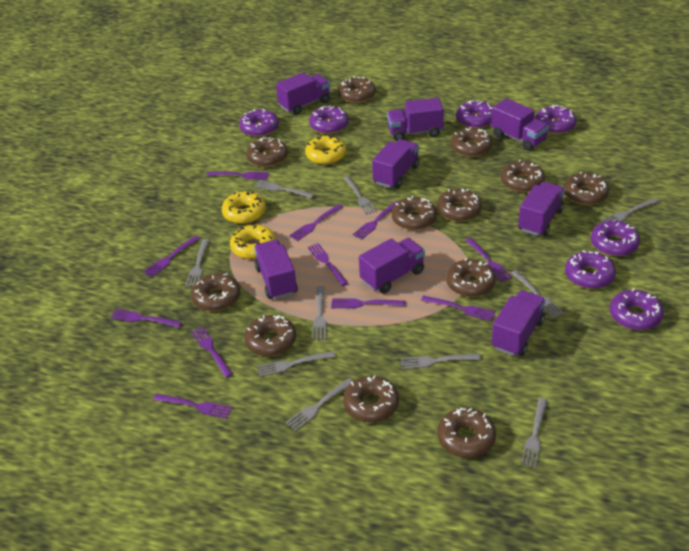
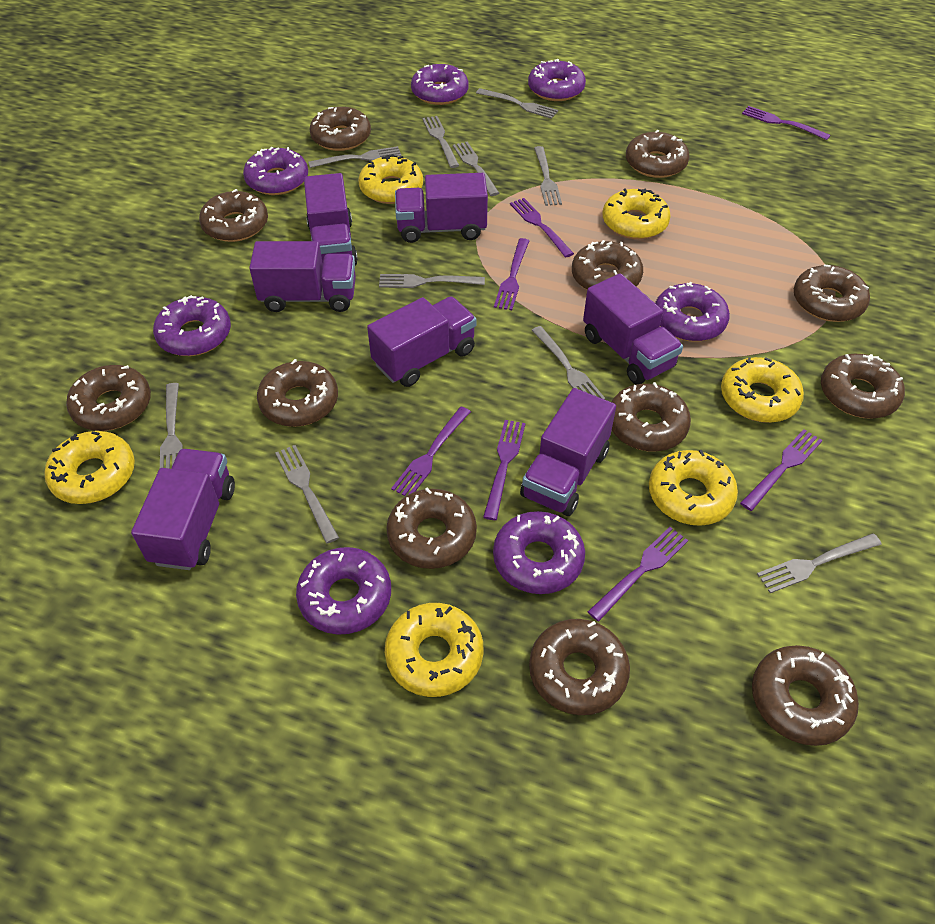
purple fork: 11 -> 7
purple truck: 8 -> 7
yellow donut: 3 -> 6

